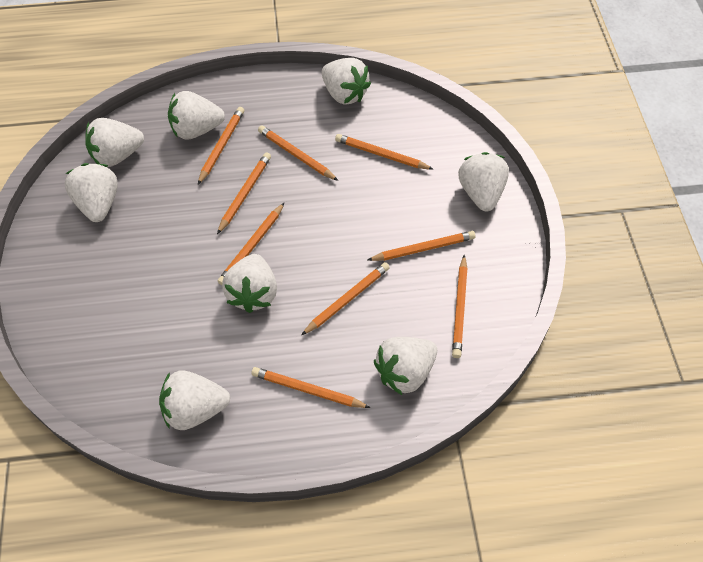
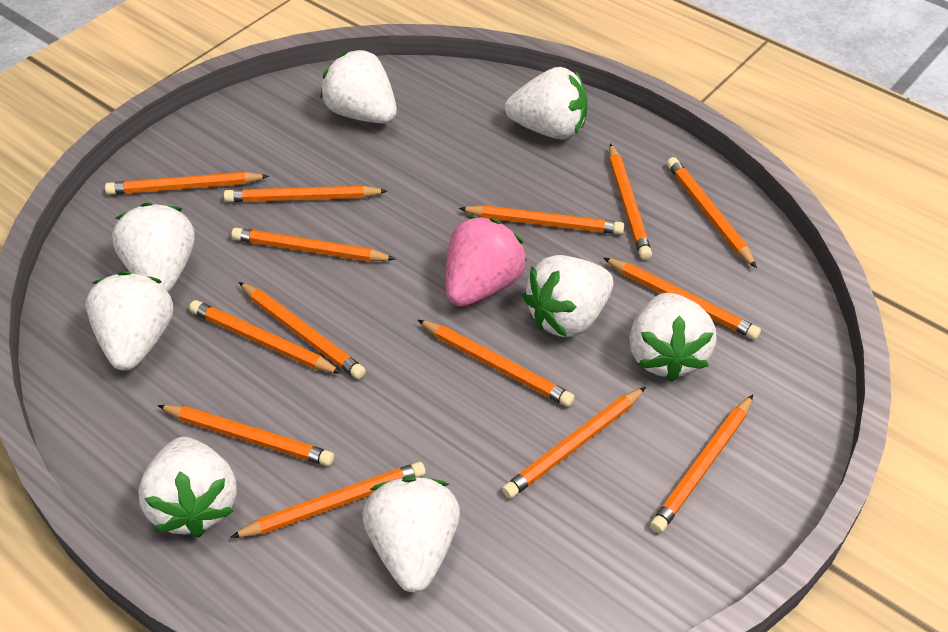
orange pencil: 9 -> 14
pink strawberry: 0 -> 1

